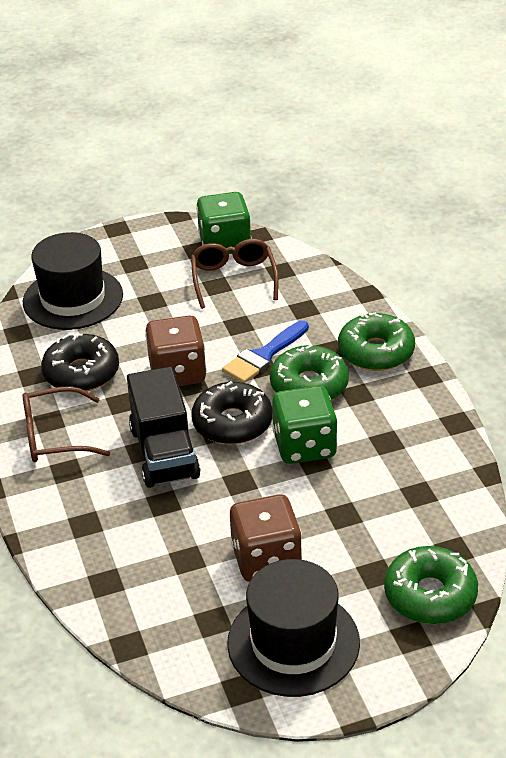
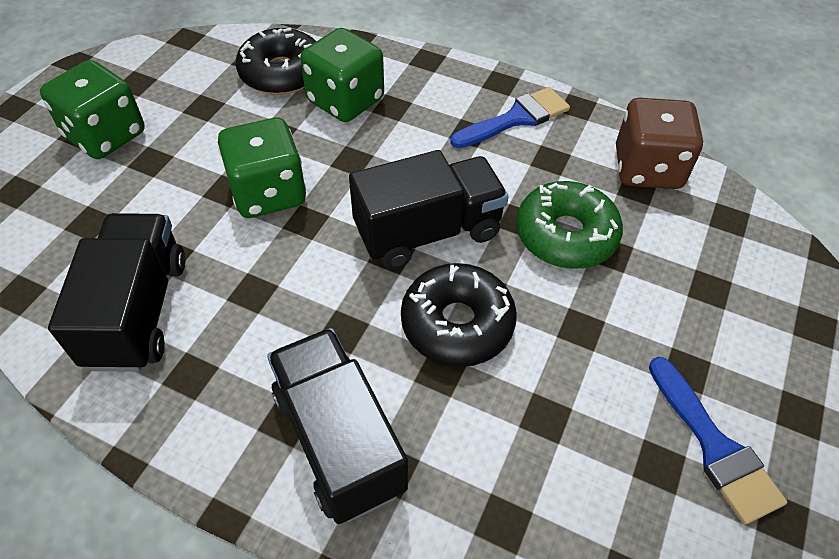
black hat: 2 -> 0
black truck: 1 -> 3
blue brush: 1 -> 2
brown dice: 2 -> 1
brown glasses: 2 -> 0
green dice: 2 -> 3
green donut: 3 -> 1

